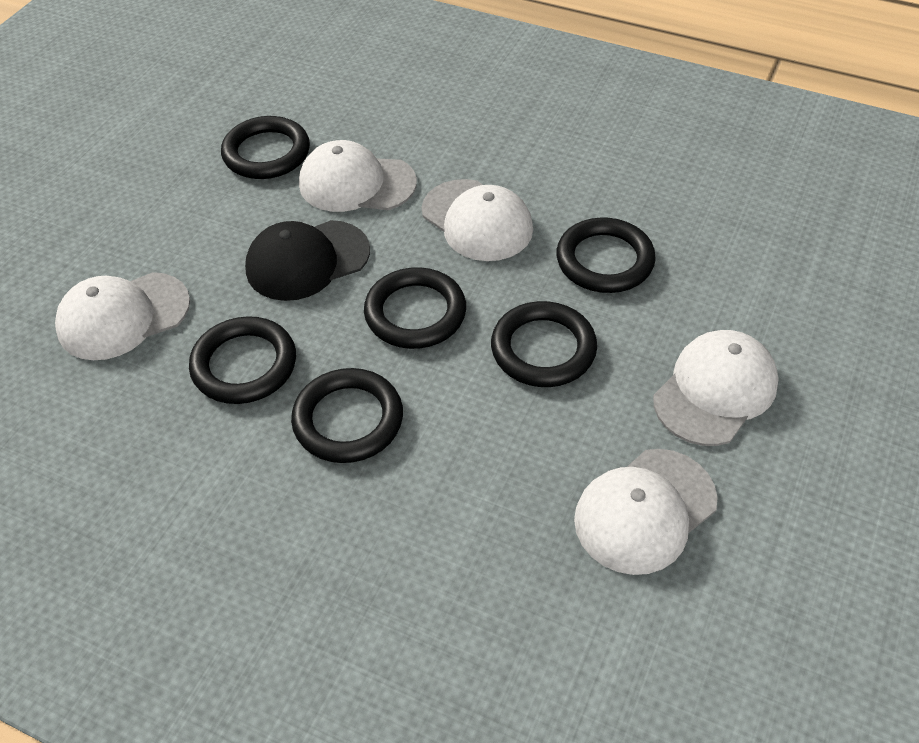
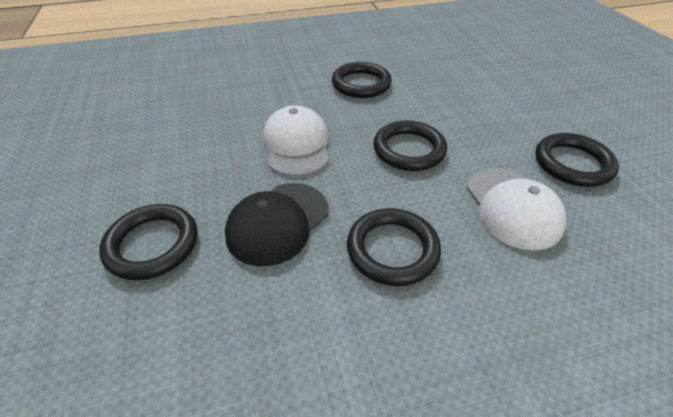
black ring: 6 -> 5
white cap: 5 -> 2

